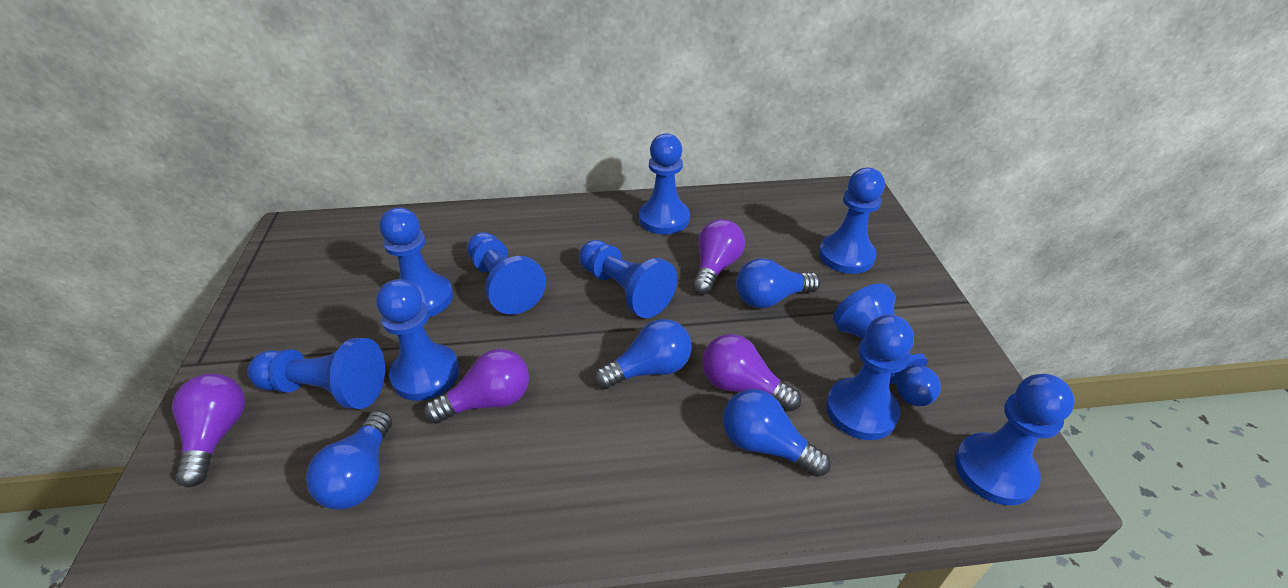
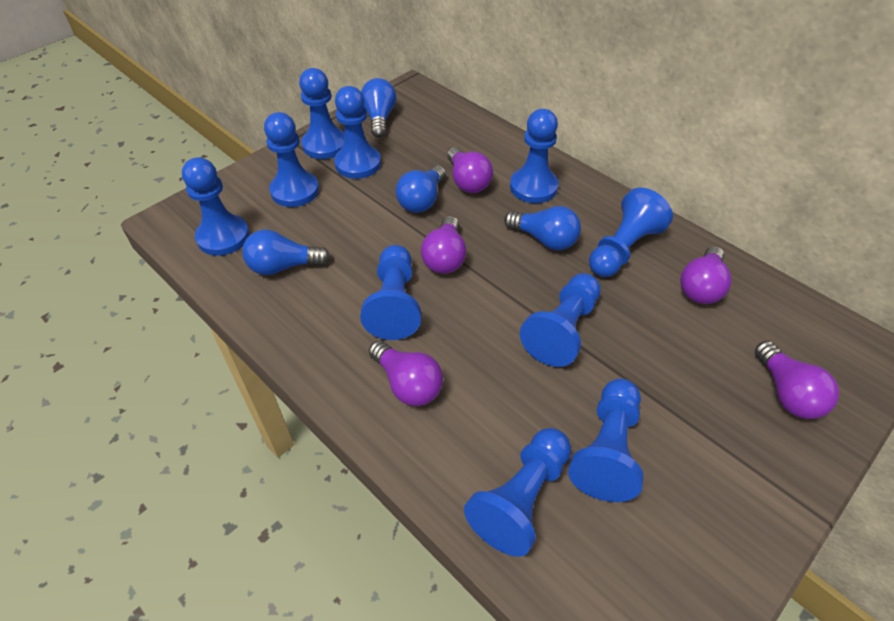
purple light bulb: 4 -> 5

